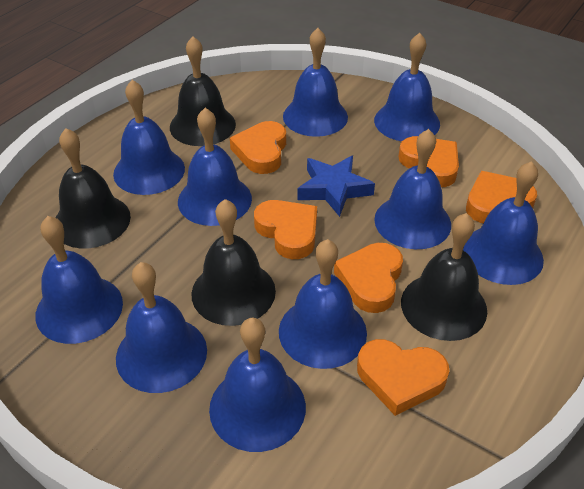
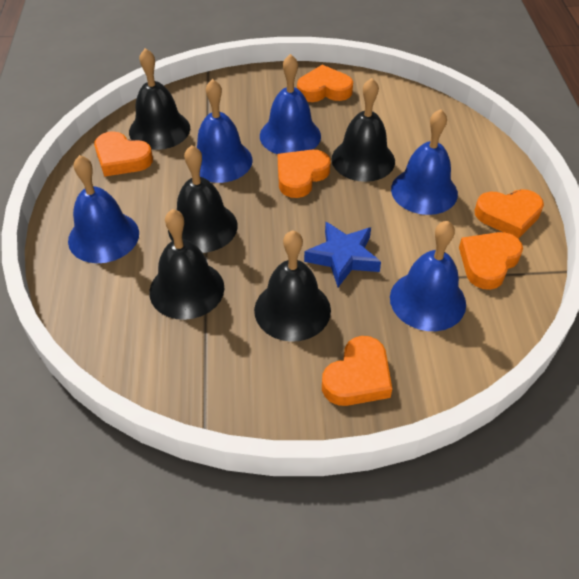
black bell: 4 -> 5
blue bell: 10 -> 5

